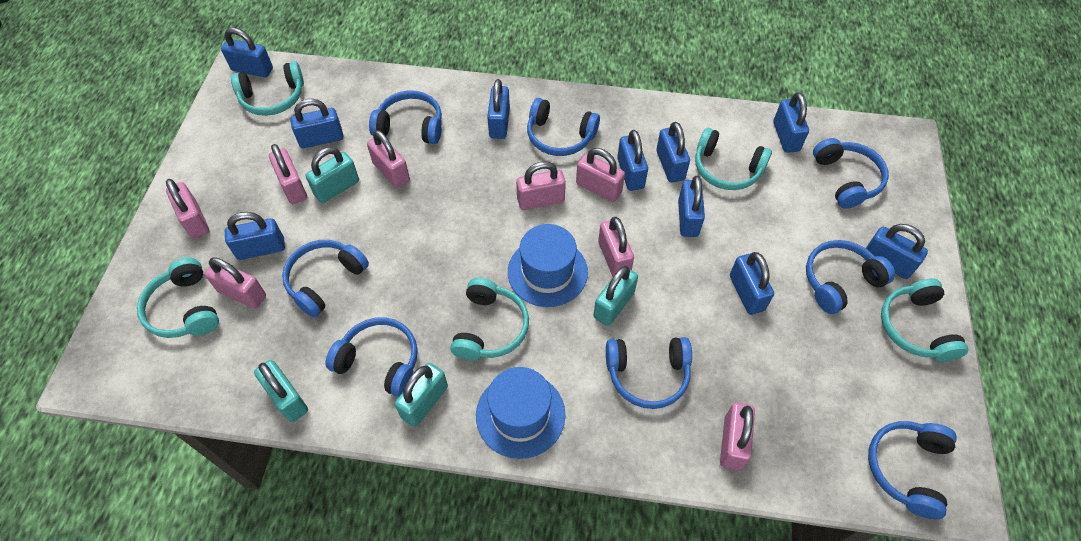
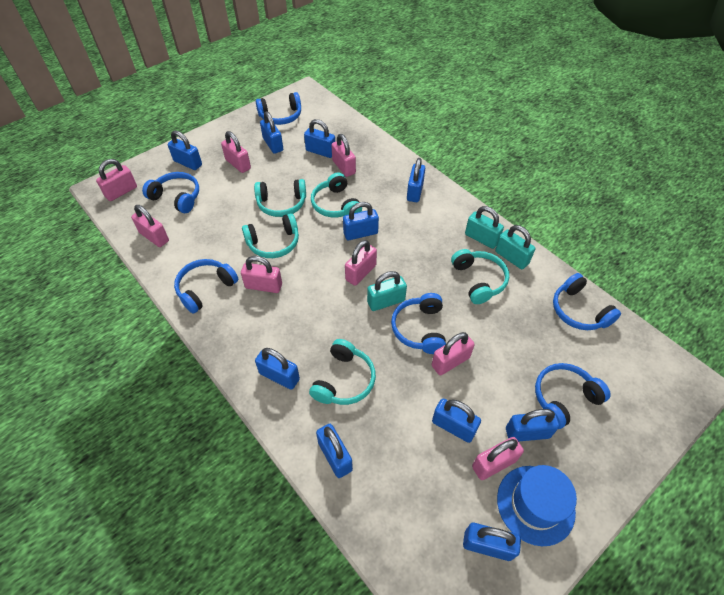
blue hat: 2 -> 1
blue headphones: 8 -> 6
turquoise padlock: 4 -> 3

